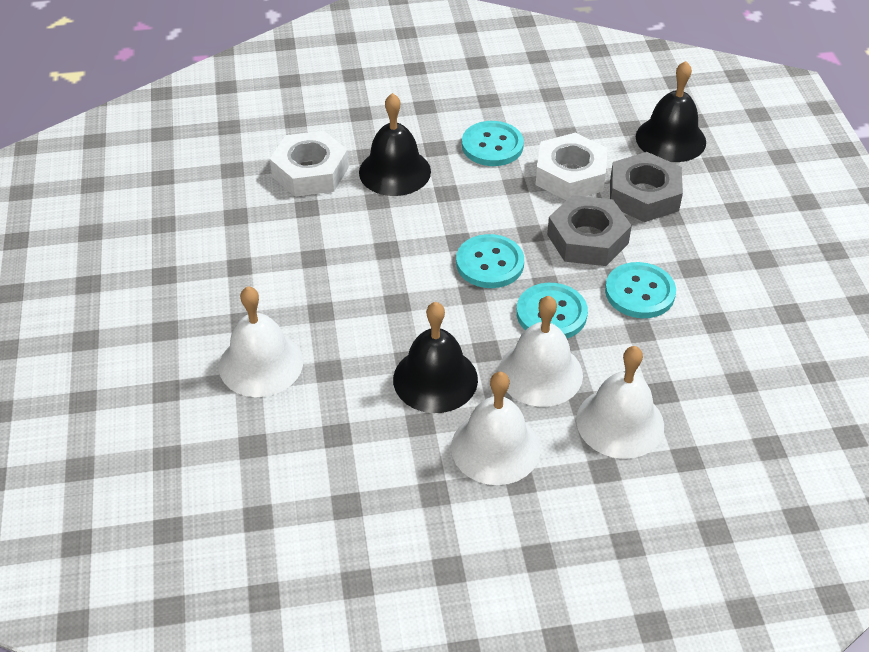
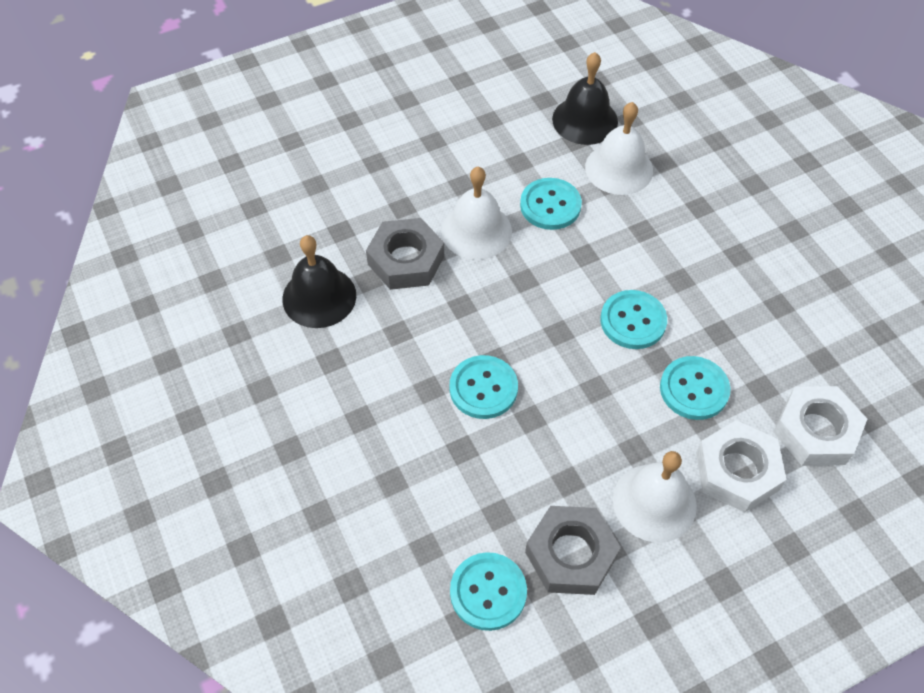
black bell: 3 -> 2
turquoise button: 4 -> 5
white bell: 4 -> 3

